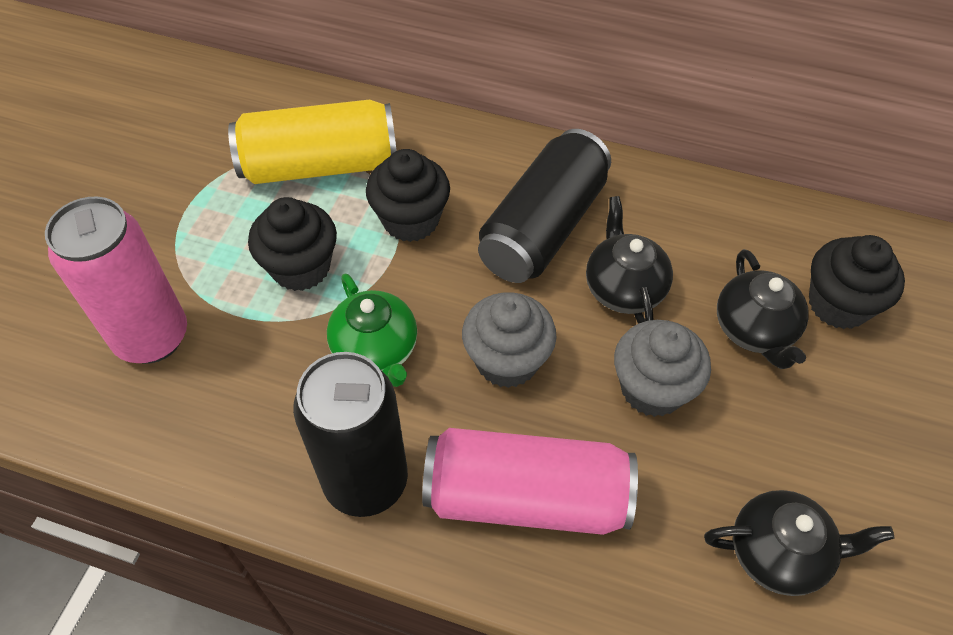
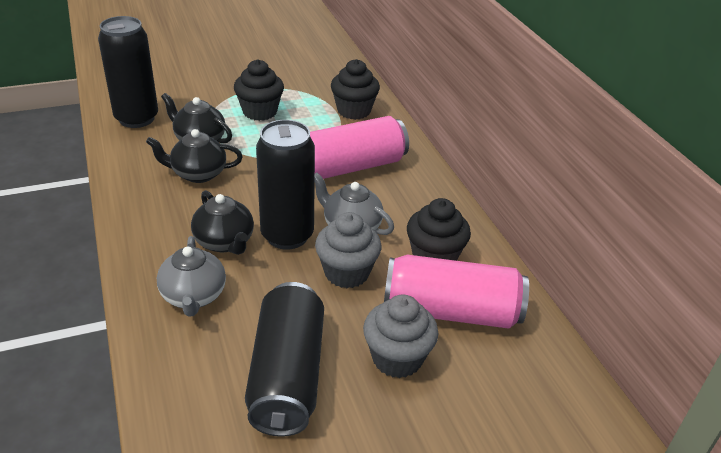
black can: 2 -> 3
green teapot: 1 -> 0
grey teapot: 0 -> 2
yellow can: 1 -> 0

